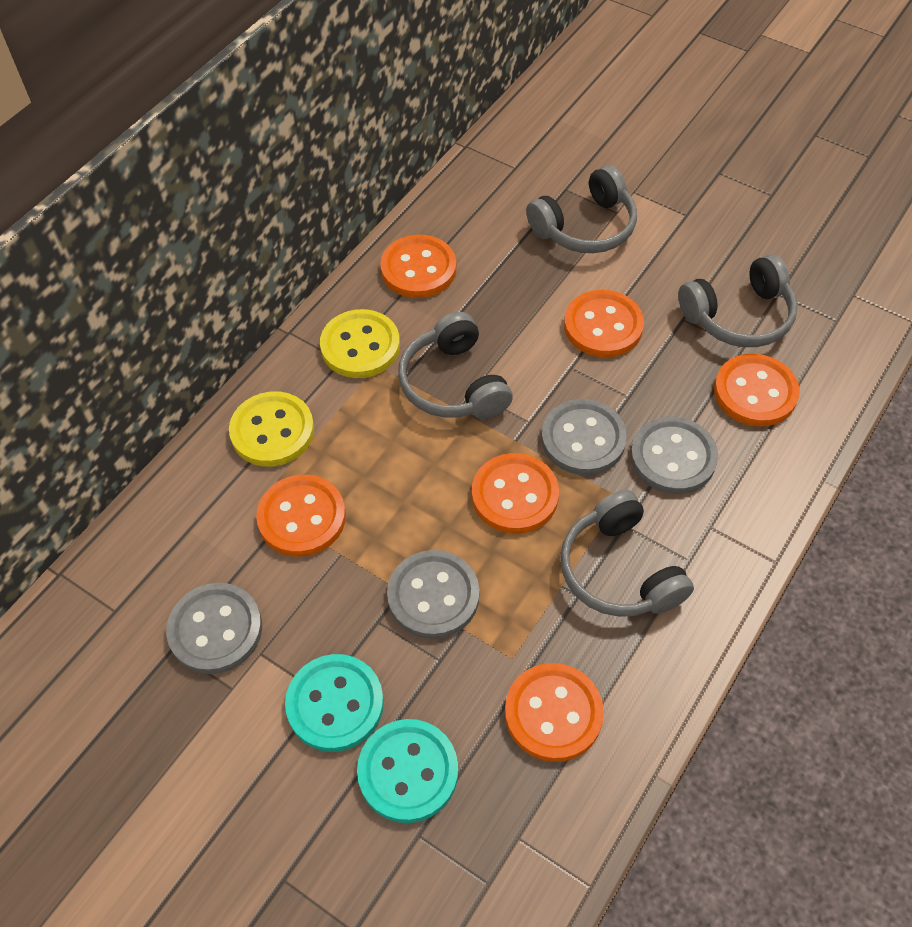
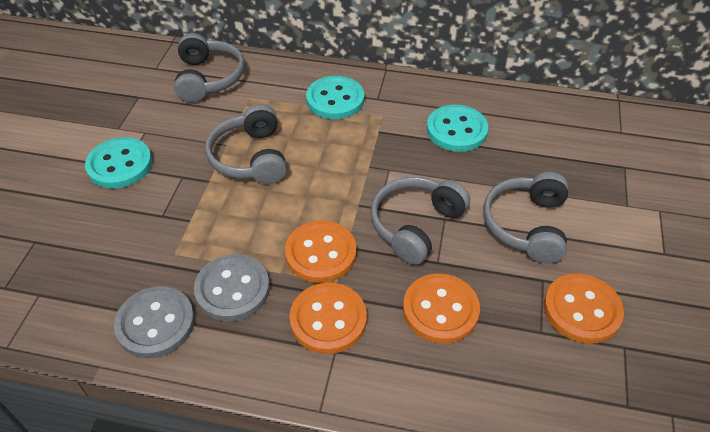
grey button: 4 -> 2
orange button: 6 -> 4
turquoise button: 2 -> 3
yellow button: 2 -> 0

